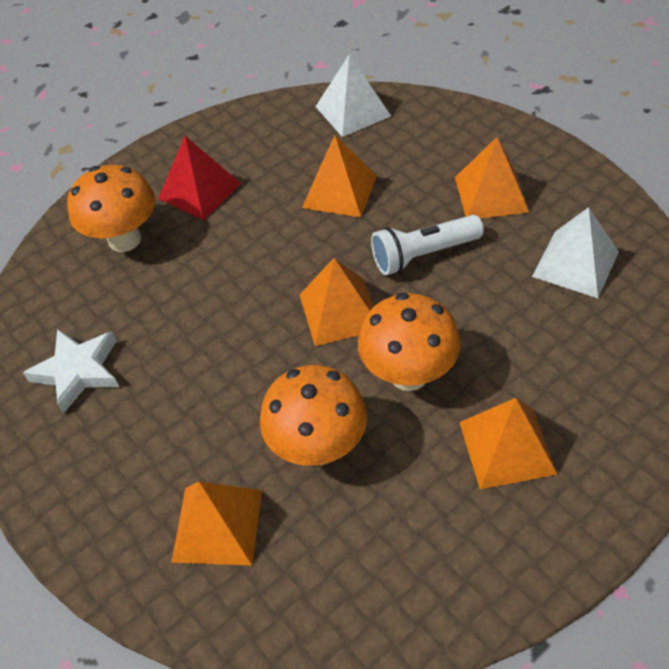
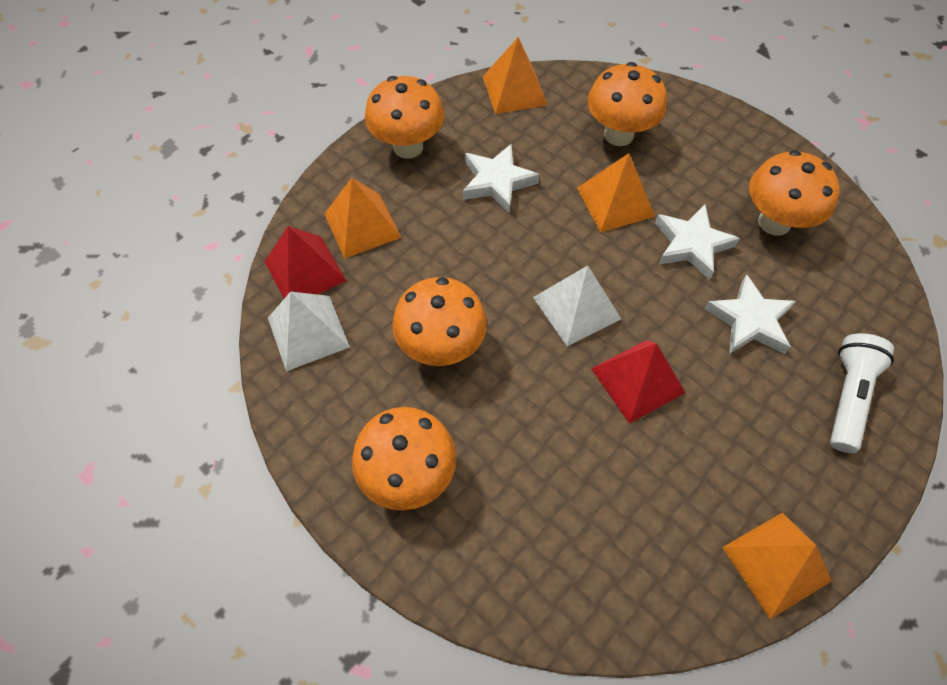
orange mushroom: 3 -> 5
orange pyramid: 5 -> 4
red pyramid: 1 -> 2
white star: 1 -> 3

